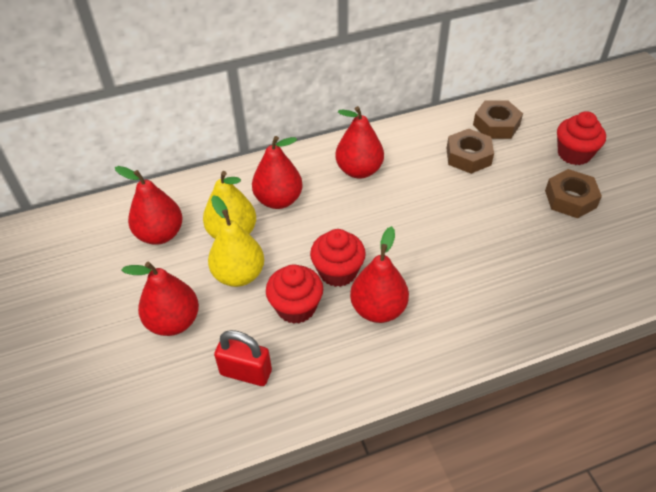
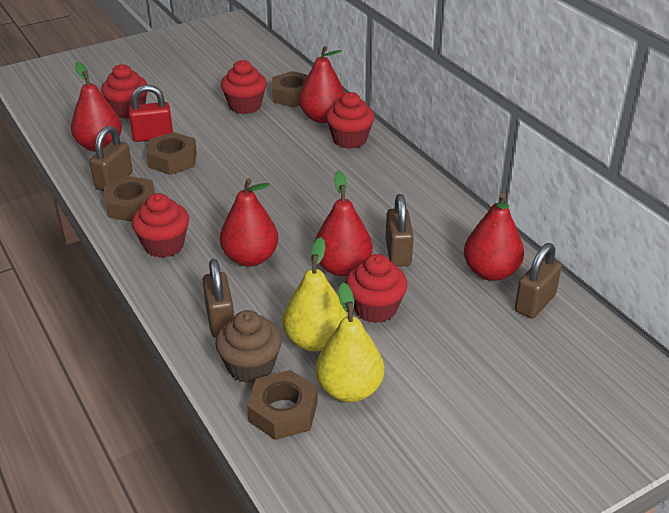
brown cupcake: 0 -> 1
brown nut: 3 -> 4
brown padlock: 0 -> 4
red cupcake: 3 -> 5

